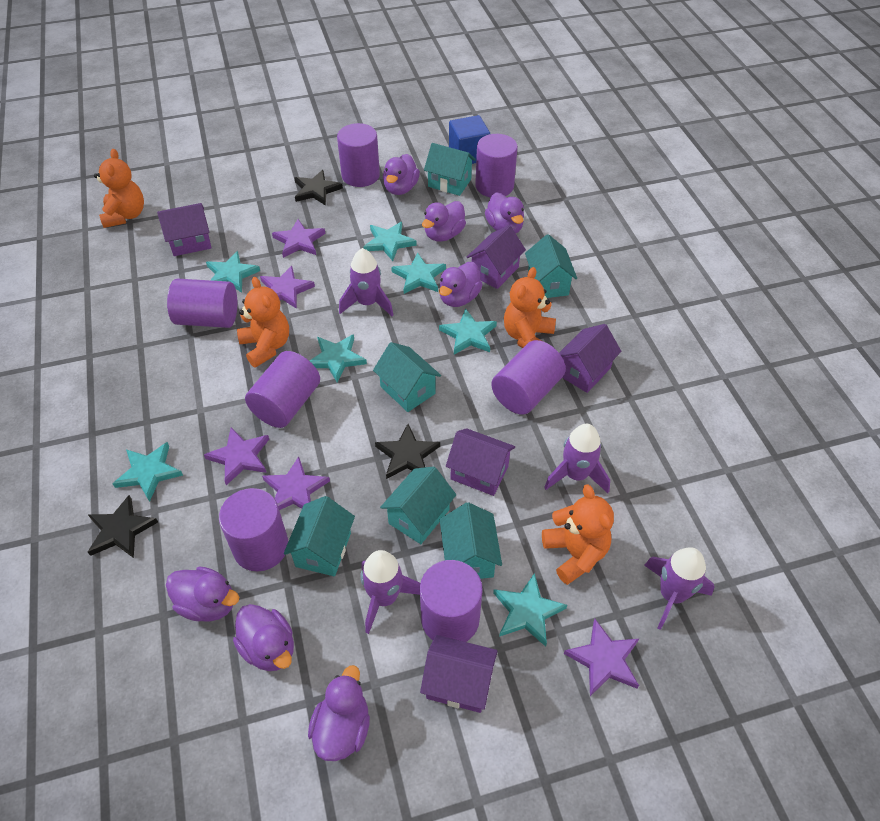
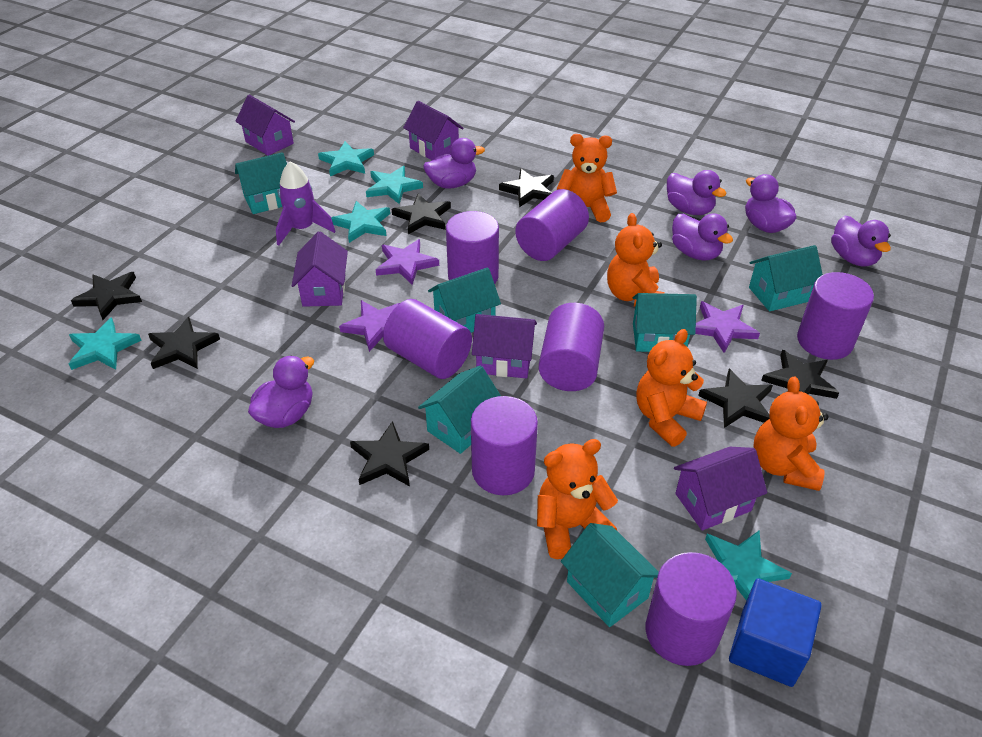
black star: 3 -> 7
orange teddy bear: 4 -> 5
purple duck: 7 -> 6
purple rocket: 4 -> 1
purple star: 5 -> 3
turquoise star: 7 -> 5

